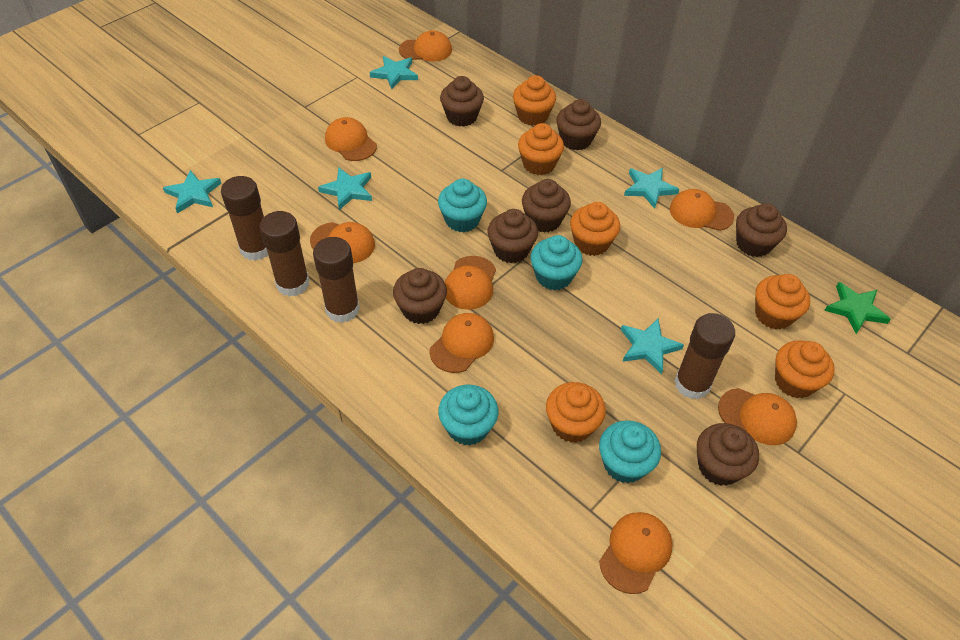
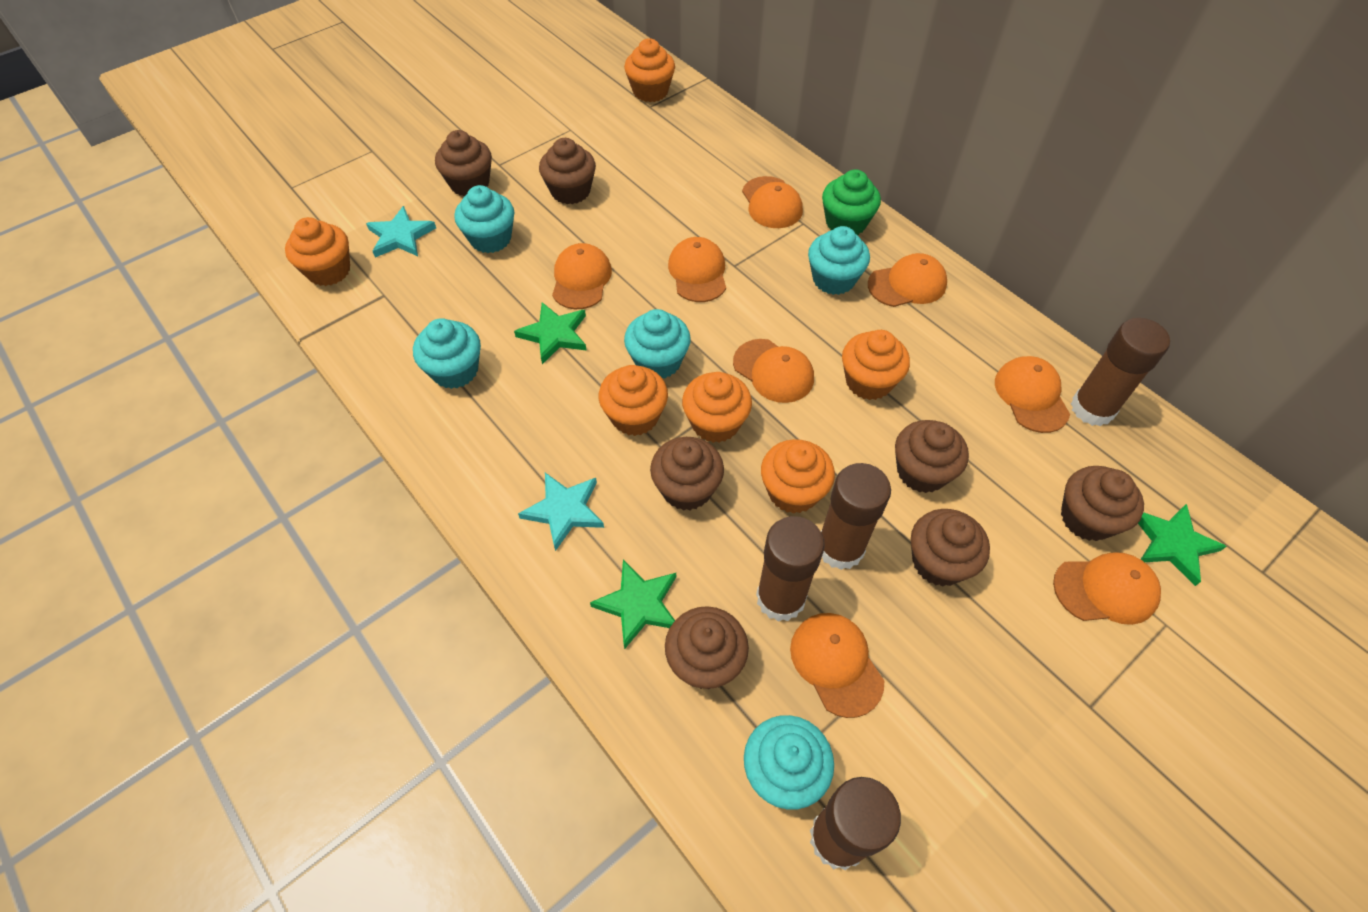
green cupcake: 0 -> 1
green star: 1 -> 3
turquoise cupcake: 4 -> 5
turquoise star: 5 -> 2

